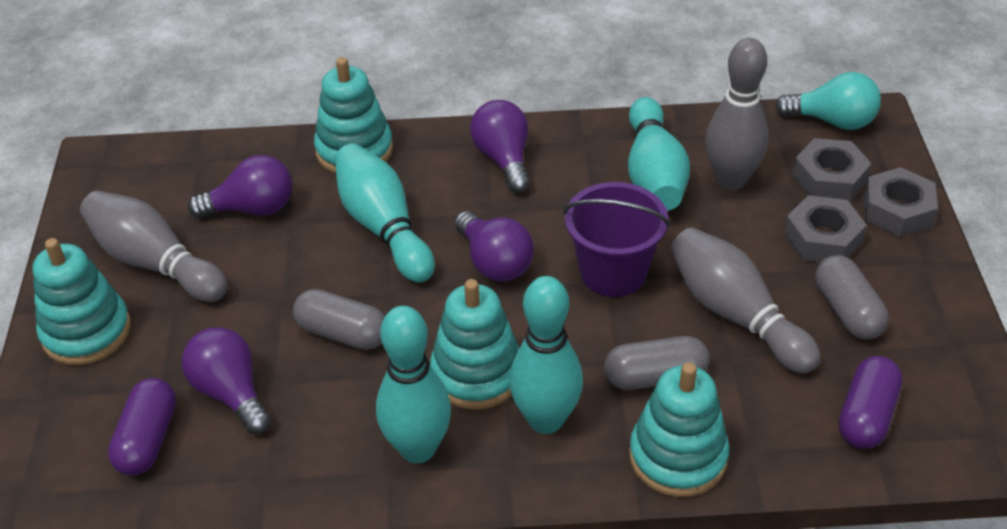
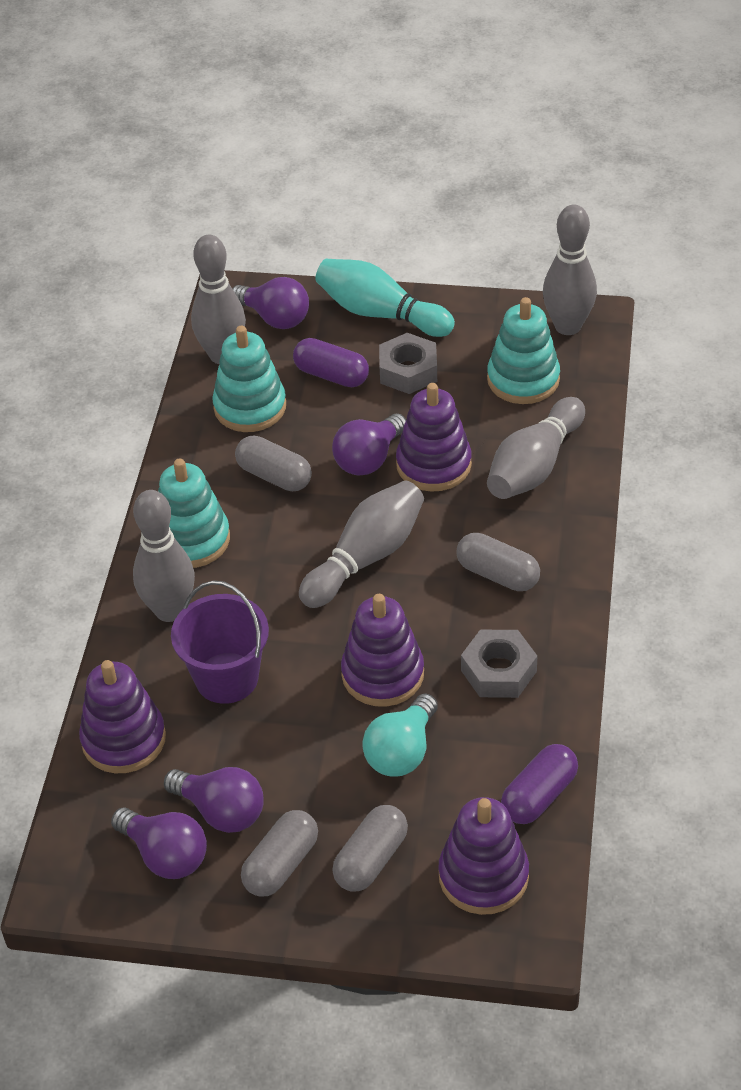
grey bowling pin: 3 -> 5
grey capsule: 3 -> 4
grey nut: 3 -> 2
purple stacking toy: 0 -> 4
turquoise bowling pin: 4 -> 1
turquoise stacking toy: 4 -> 3

